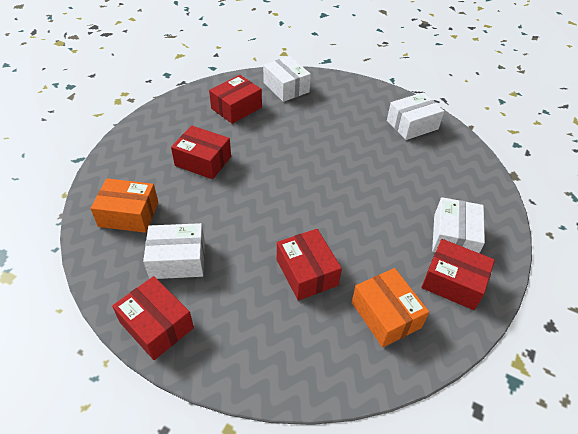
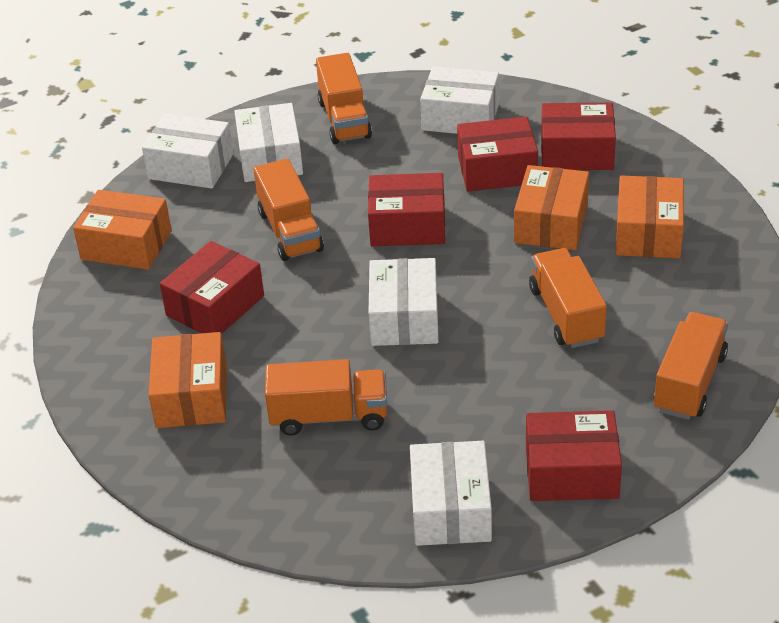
orange box: 2 -> 4
orange truck: 0 -> 5
white box: 4 -> 5

